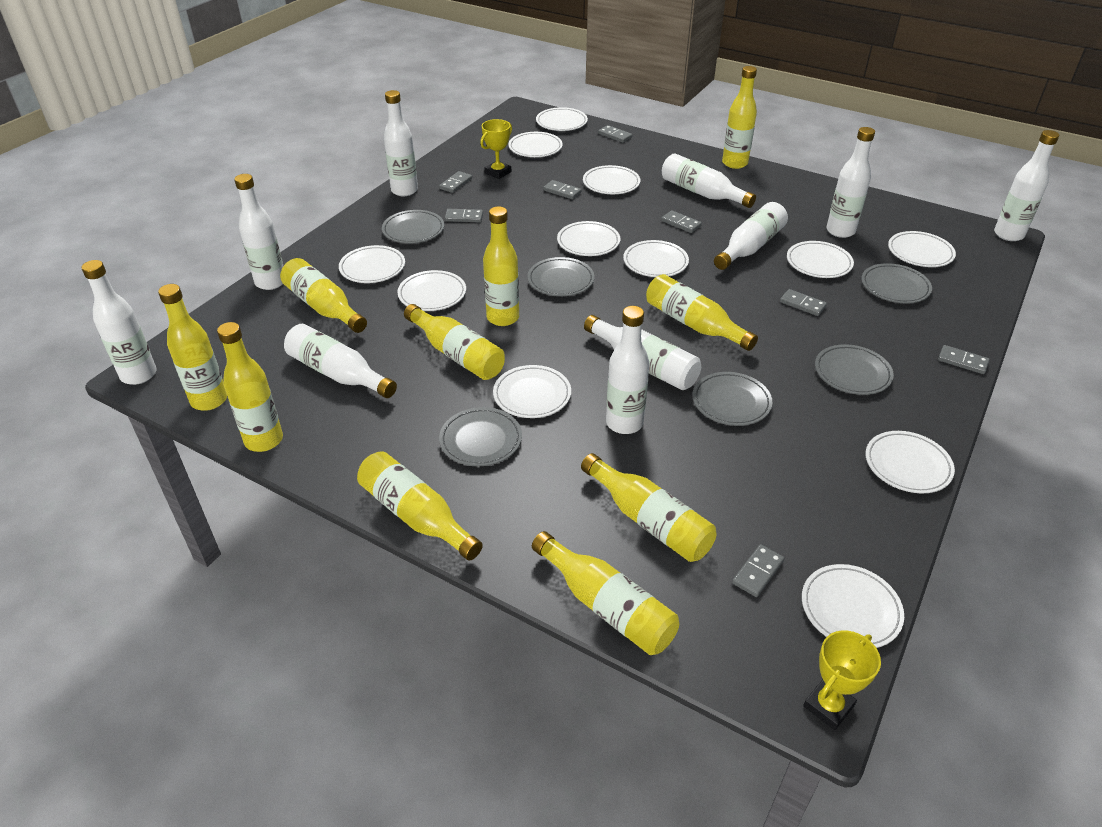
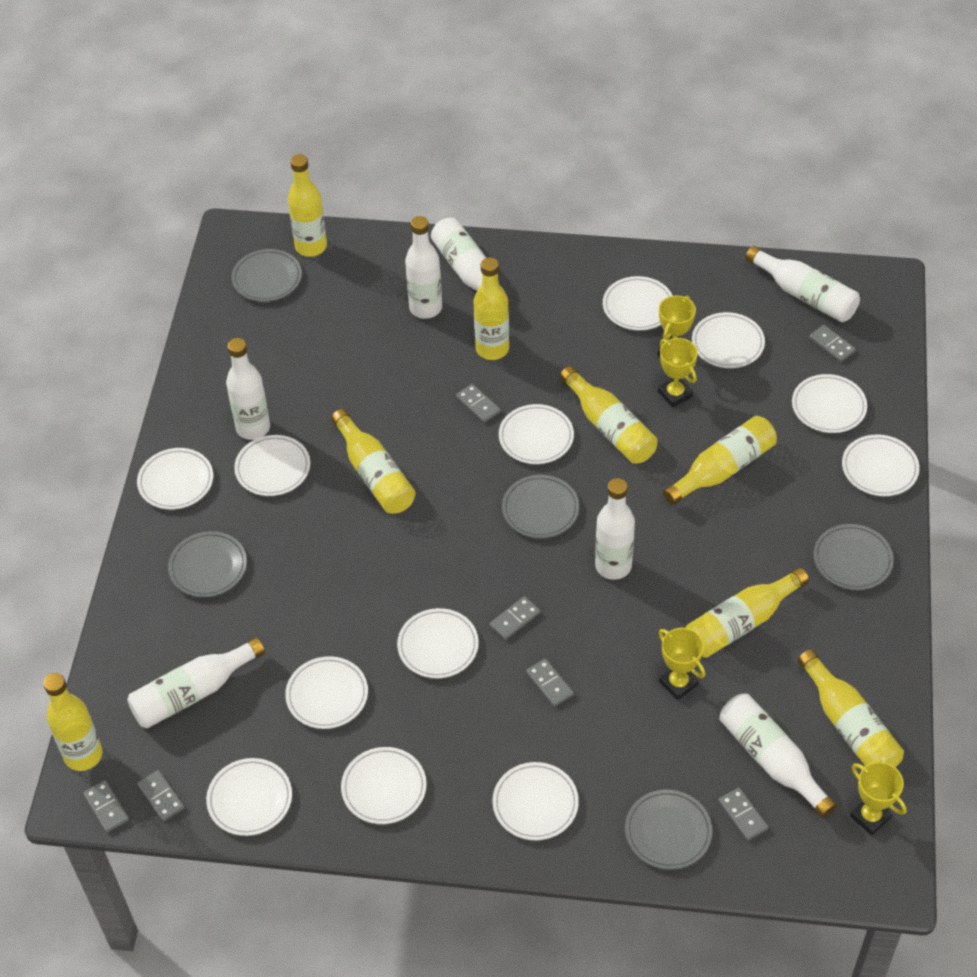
grey domino: 8 -> 7
grey plate: 6 -> 5
white bottle: 10 -> 7
yellow bottle: 10 -> 8
yellow trophy: 2 -> 4

